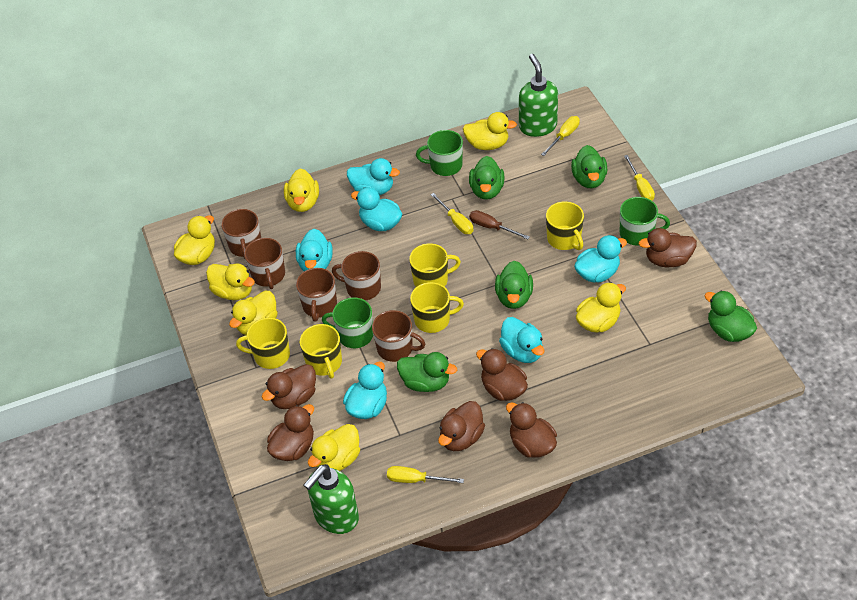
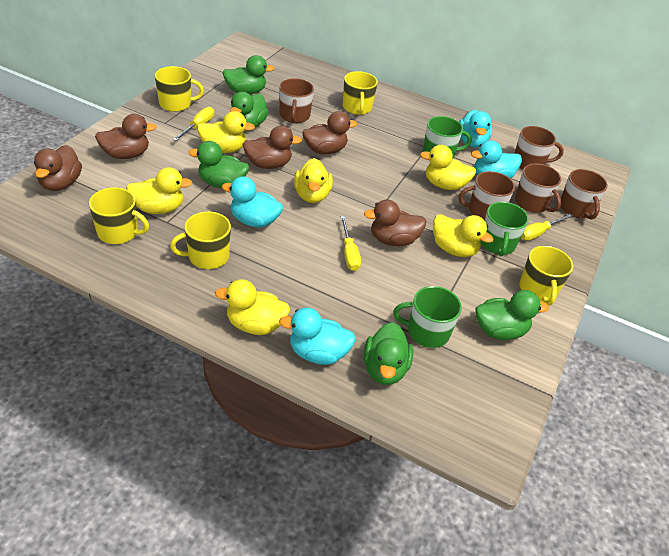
brown duck: 6 -> 5
brown screwdriver: 1 -> 0
green soap dispenser: 2 -> 0
turquoise duck: 6 -> 4
yellow duck: 7 -> 6
yellow screwdriver: 4 -> 3

